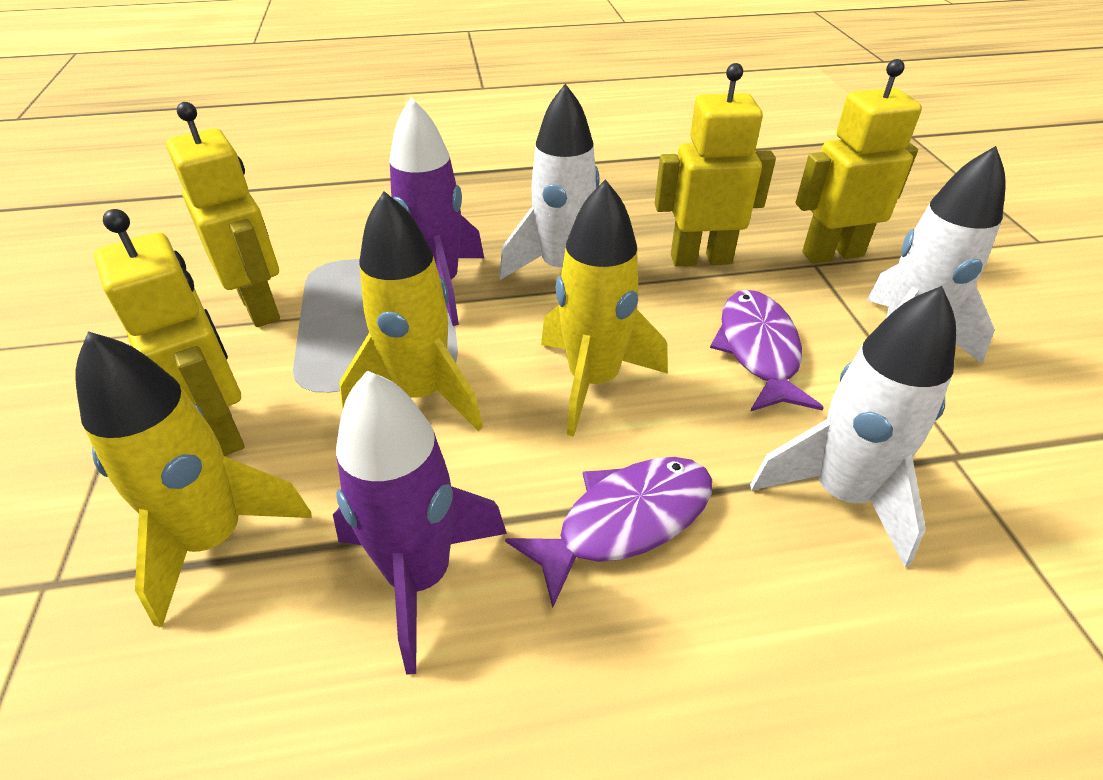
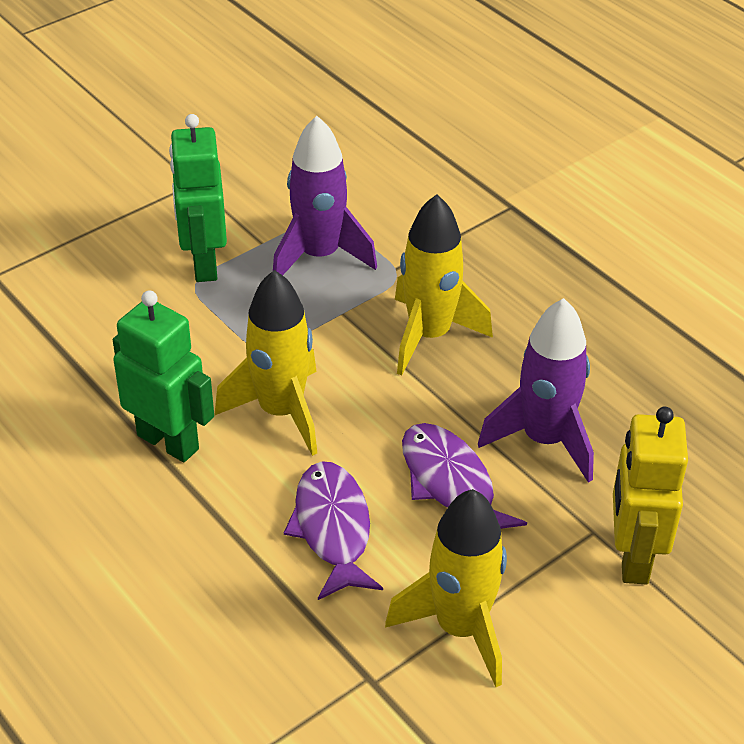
green robot: 0 -> 2
white rocket: 3 -> 0
yellow robot: 4 -> 1

